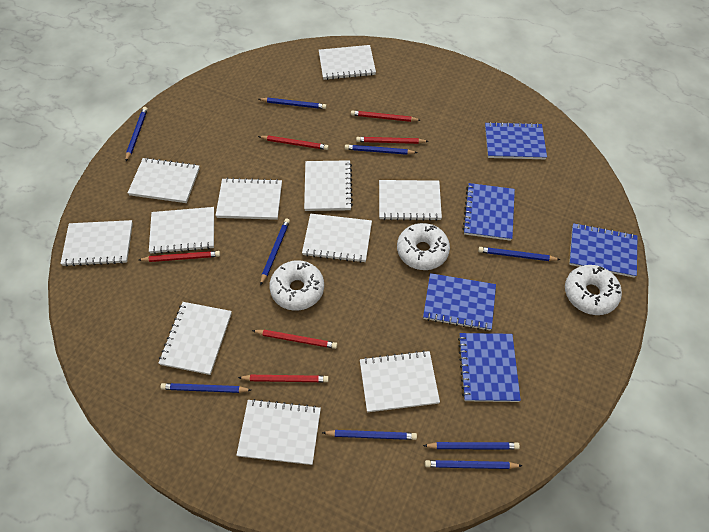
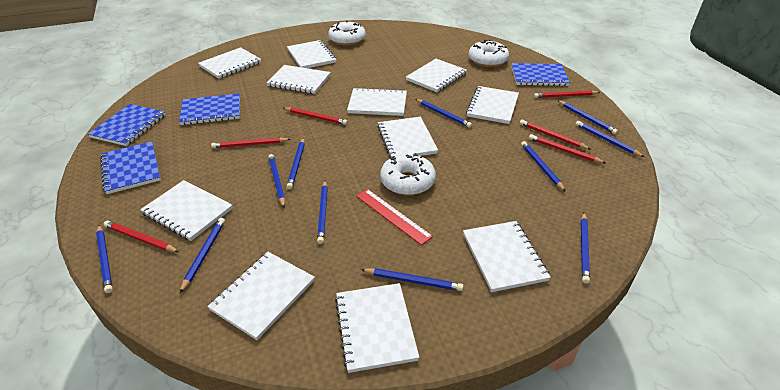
blue notebook: 5 -> 4
blue pencil: 9 -> 11
red ruler: 0 -> 1

